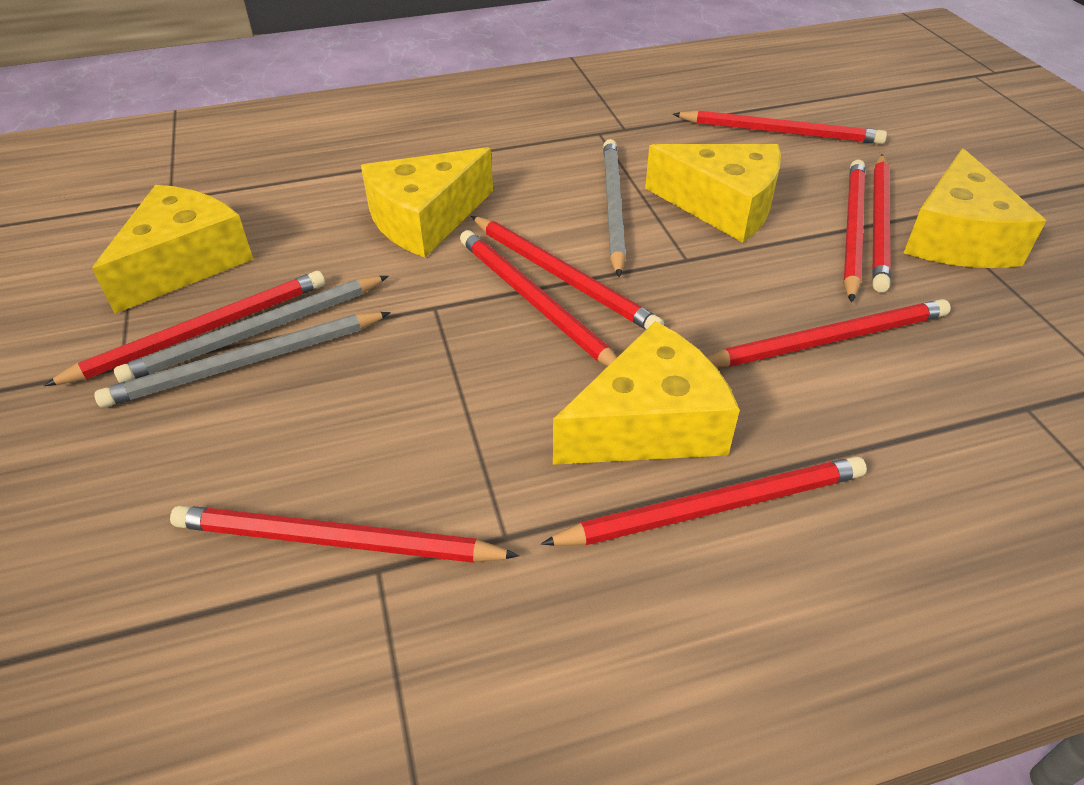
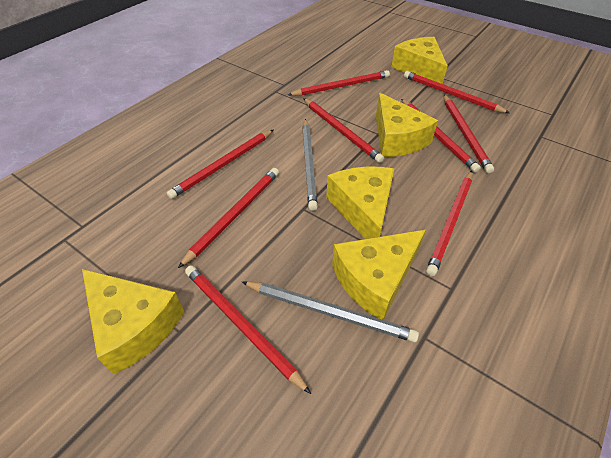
grey pencil: 3 -> 2

